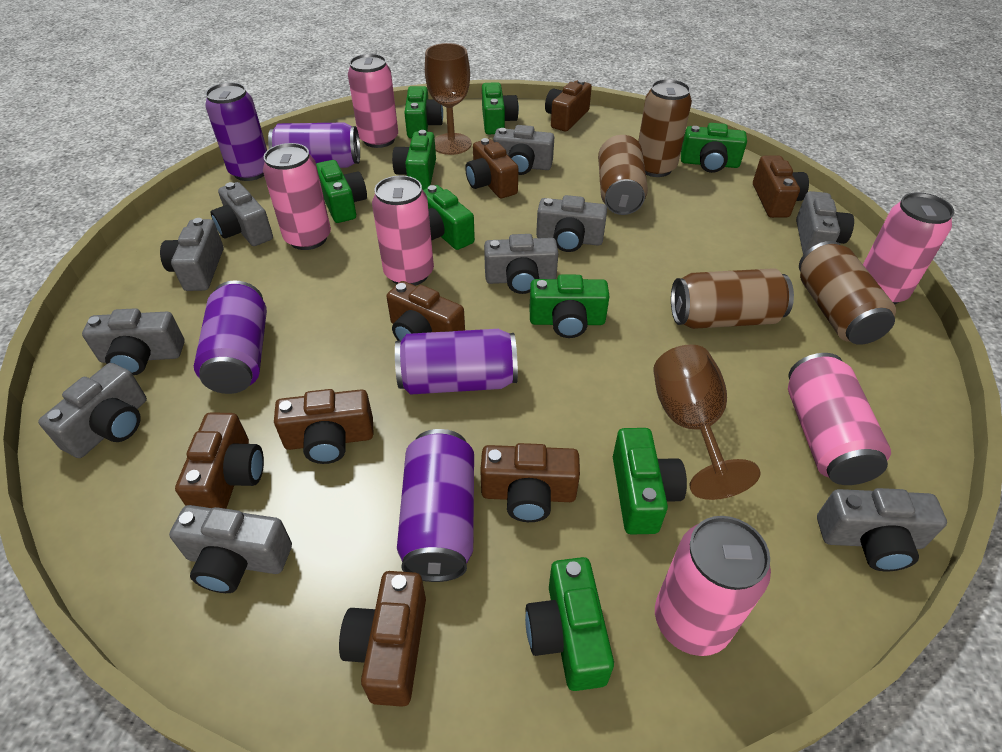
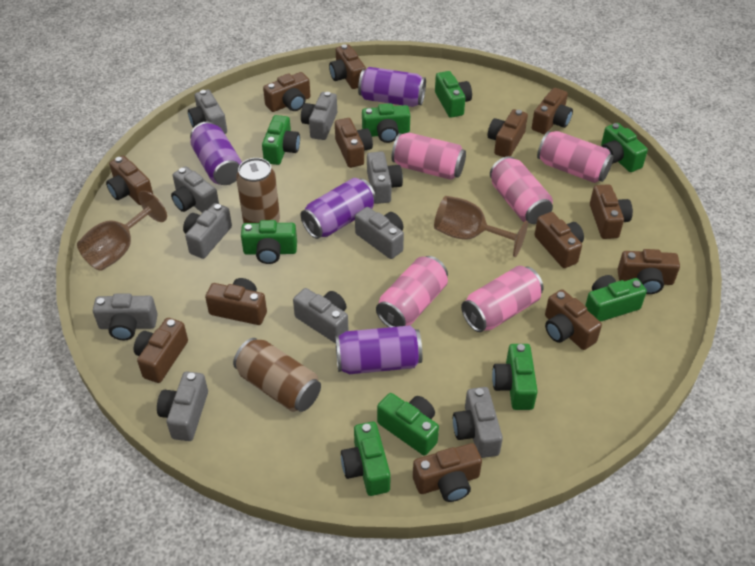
brown camera: 8 -> 13
brown can: 4 -> 2
pink can: 6 -> 5
purple can: 5 -> 4

